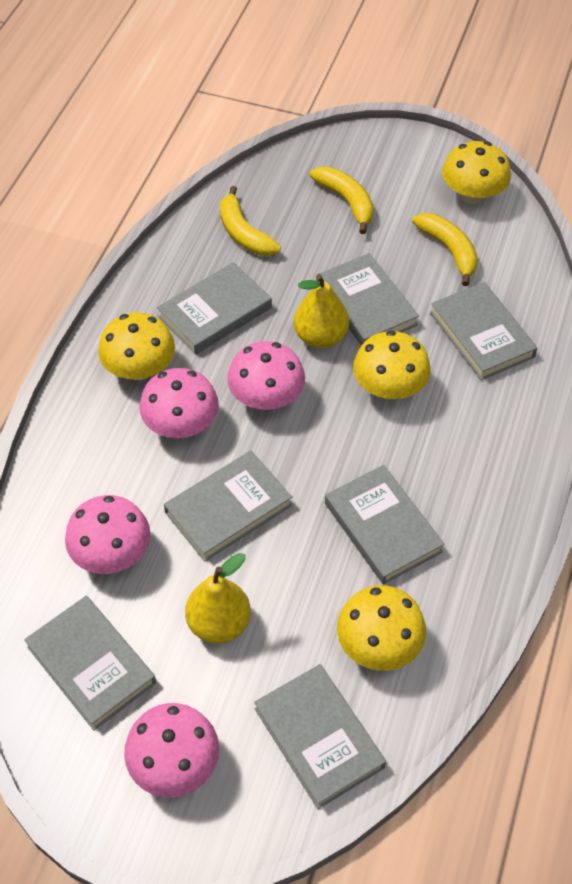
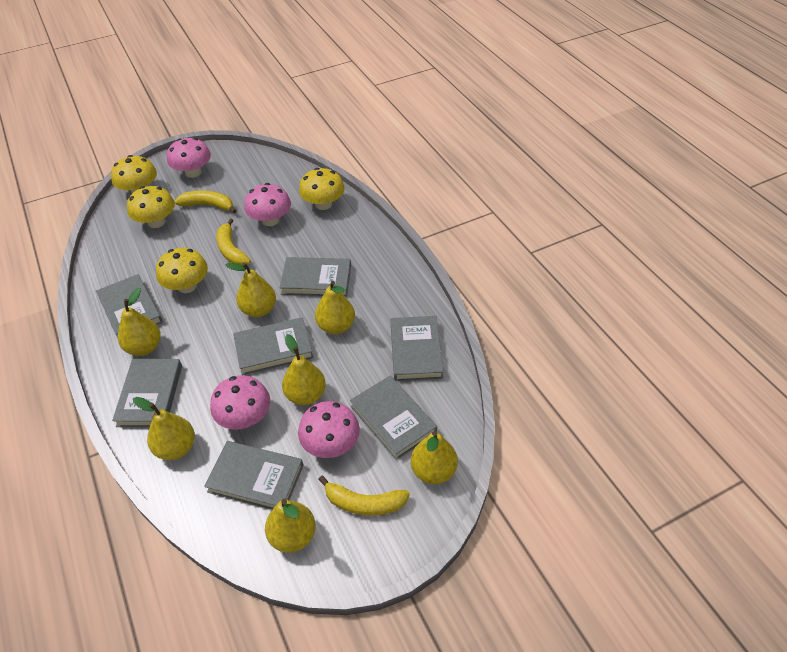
yellow pear: 2 -> 7

